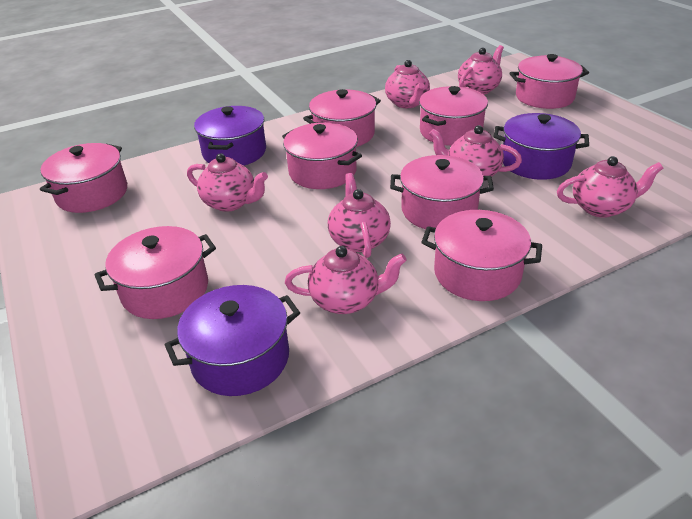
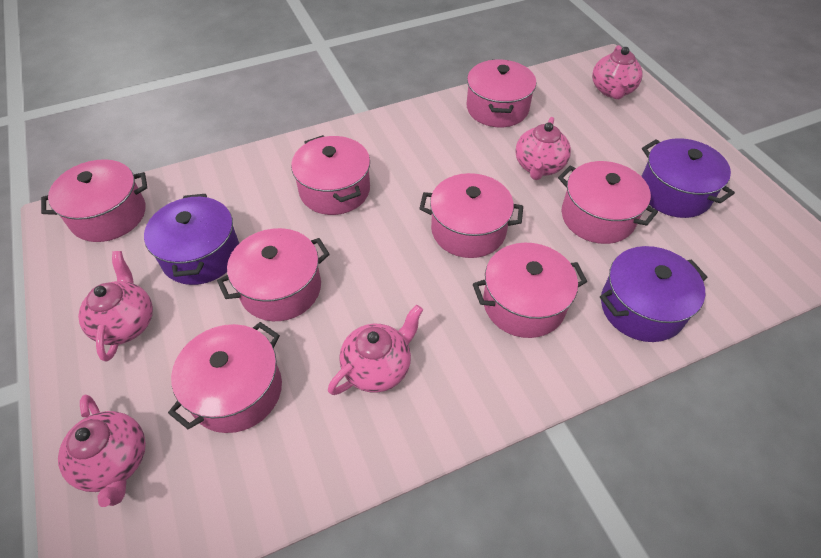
pink teapot: 7 -> 5

